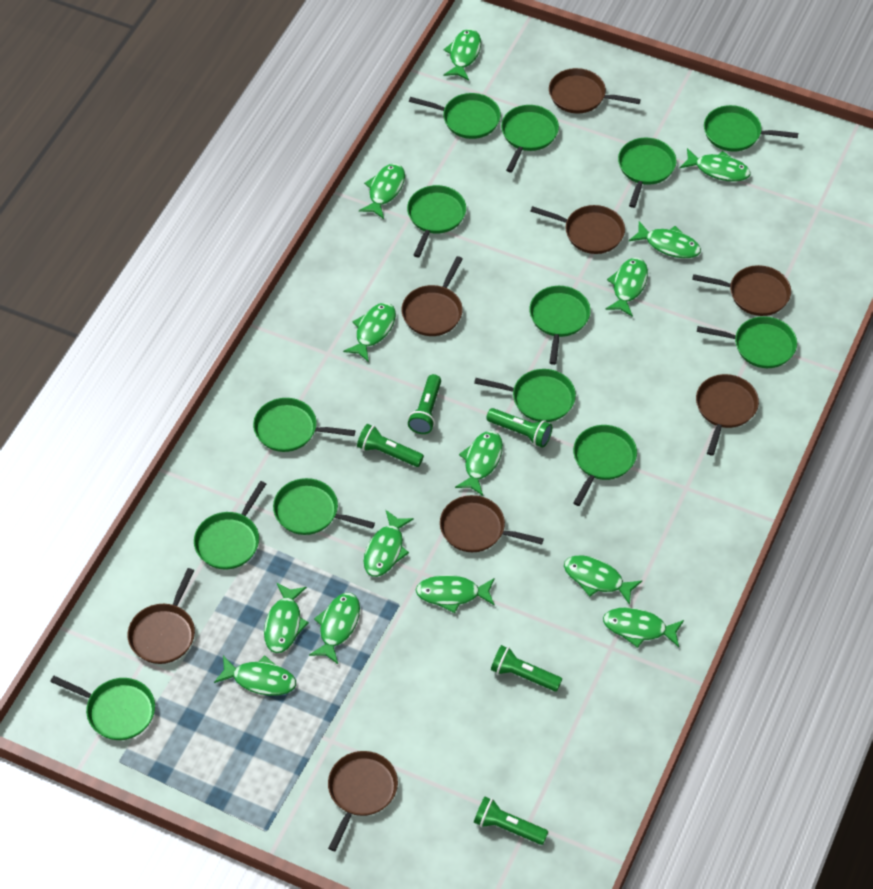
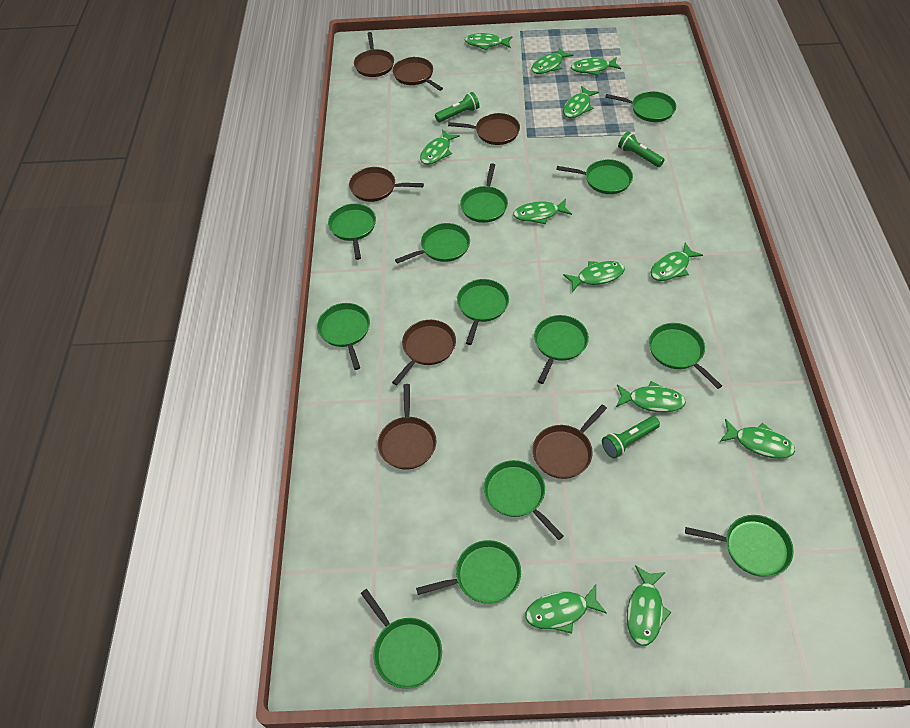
brown pan: 8 -> 7
green fish: 14 -> 12
green flashlight: 5 -> 3

